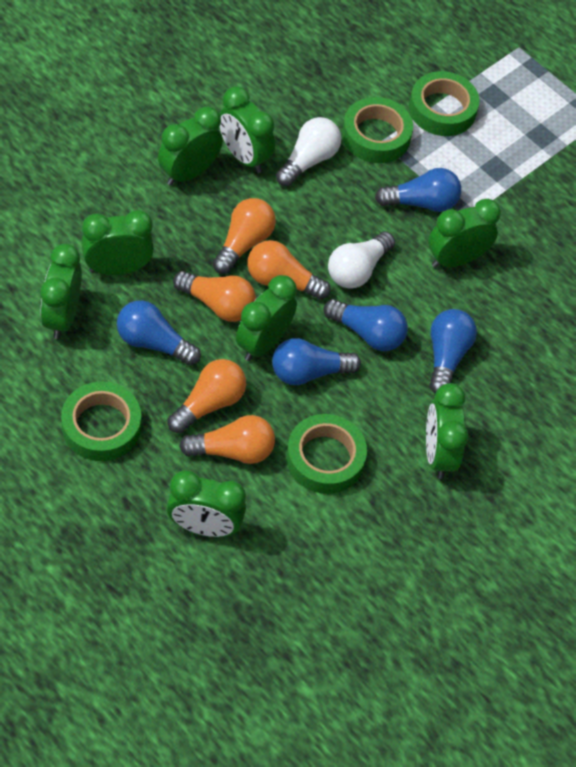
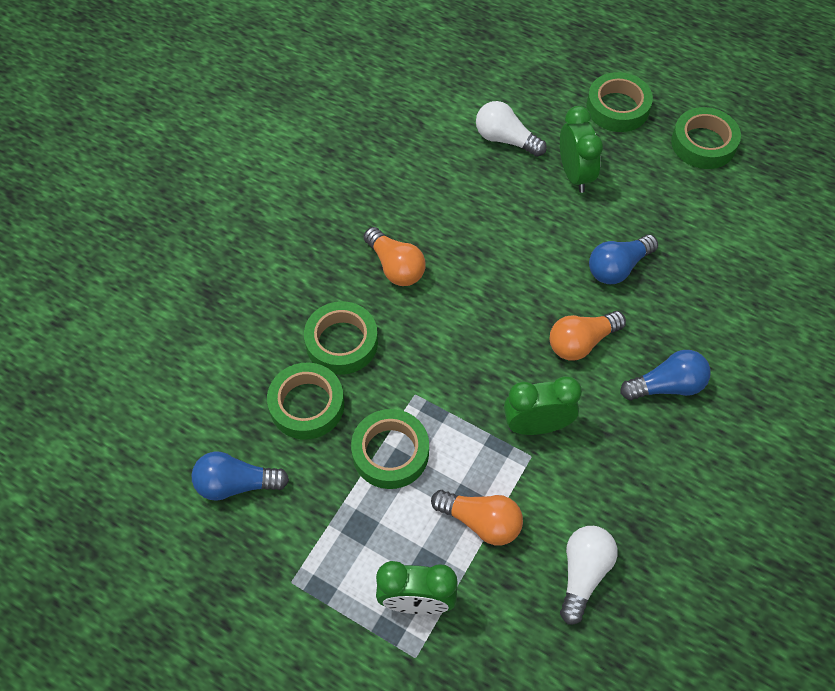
blue light bulb: 5 -> 3
green clock: 8 -> 3
green tape: 4 -> 5
orange light bulb: 5 -> 3

